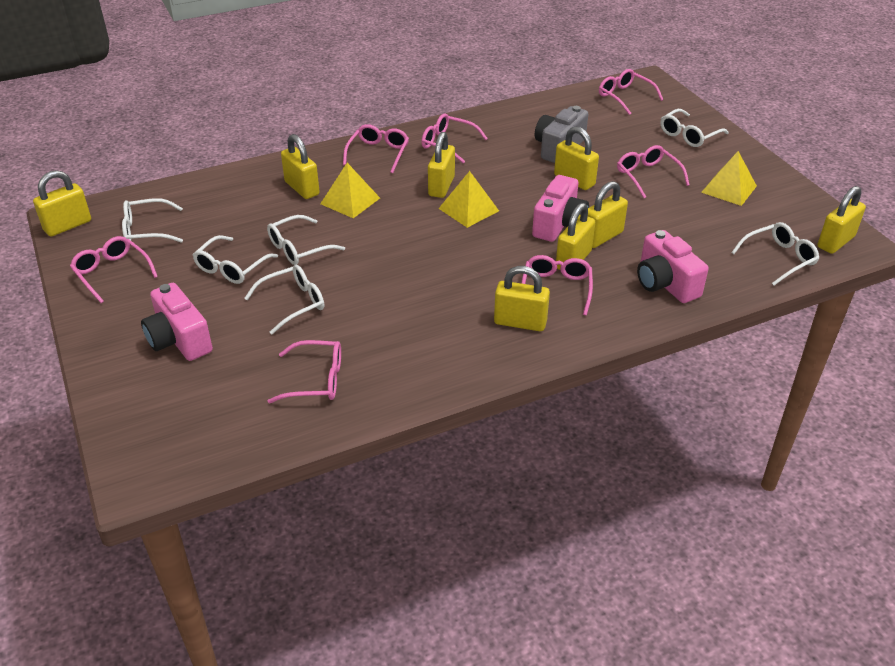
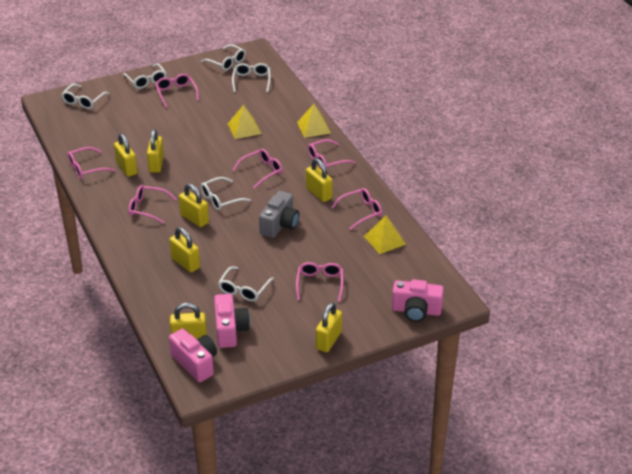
yellow padlock: 8 -> 7

